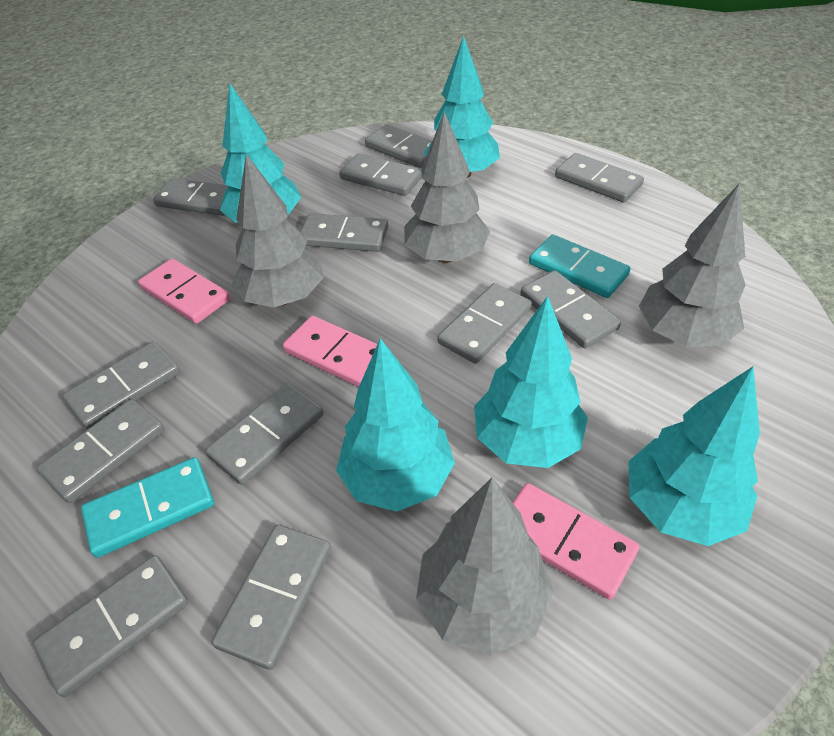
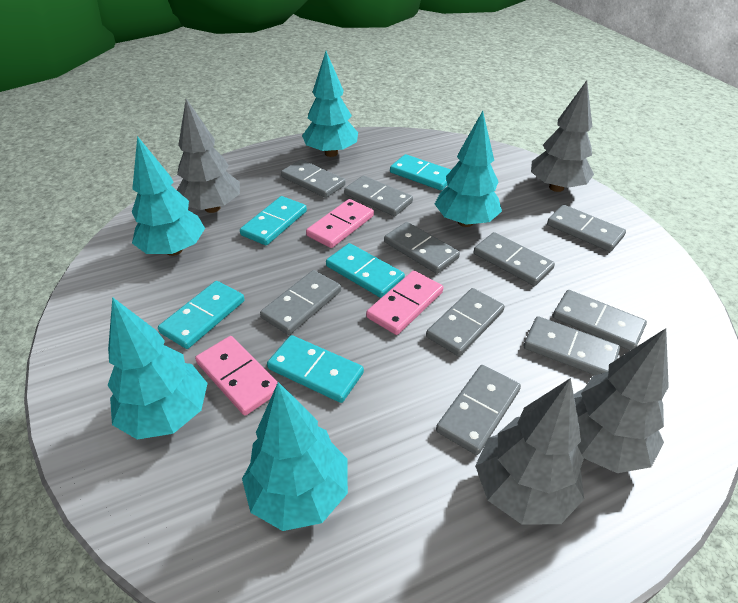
grey domino: 12 -> 10
turquoise domino: 2 -> 5

